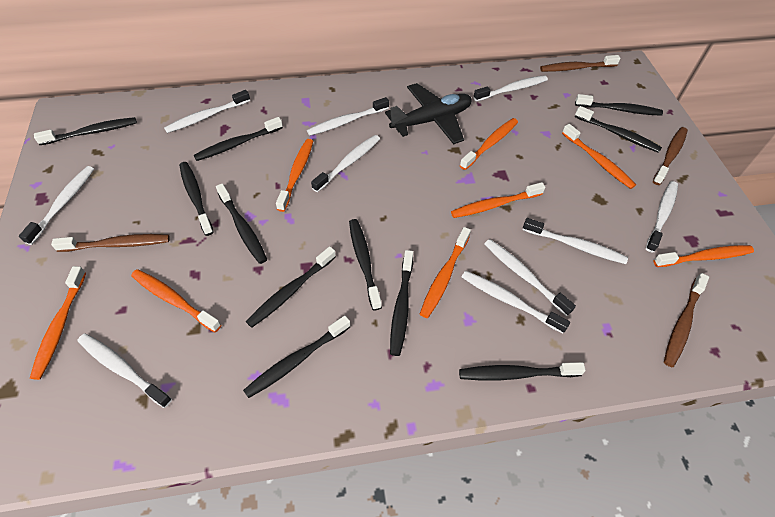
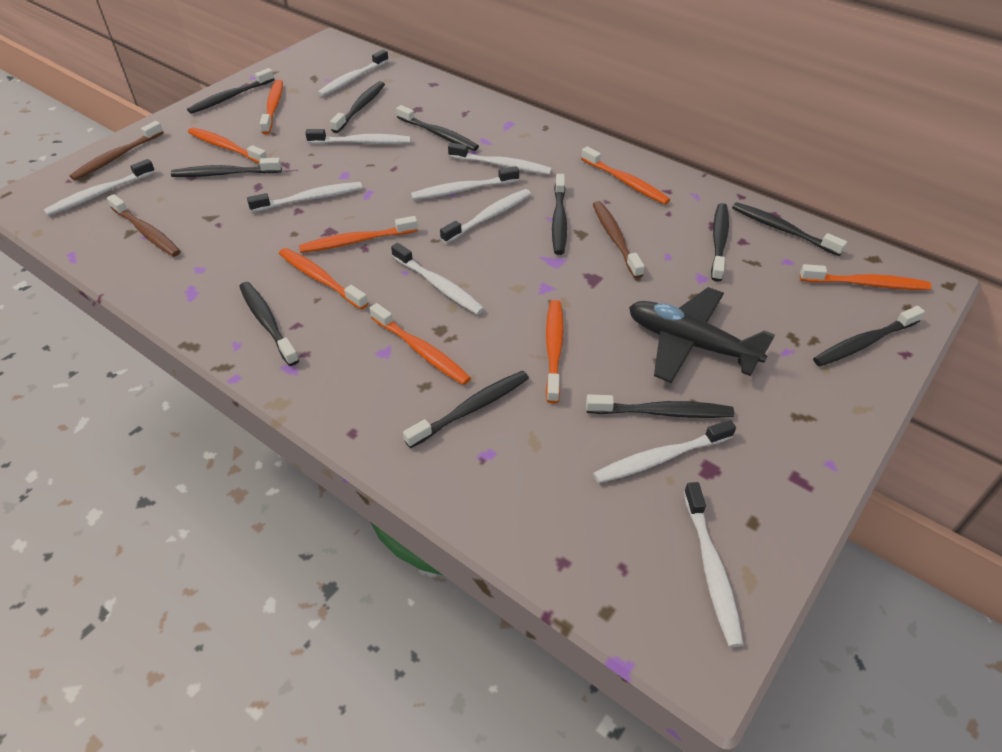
brown toothbrush: 4 -> 3

